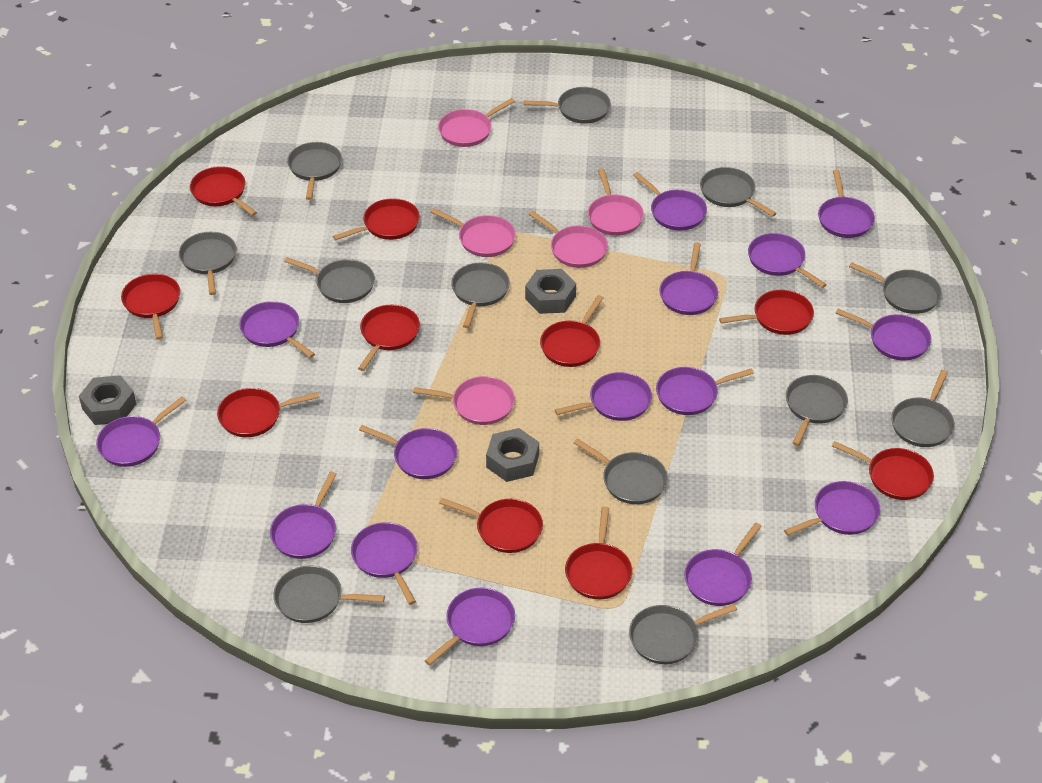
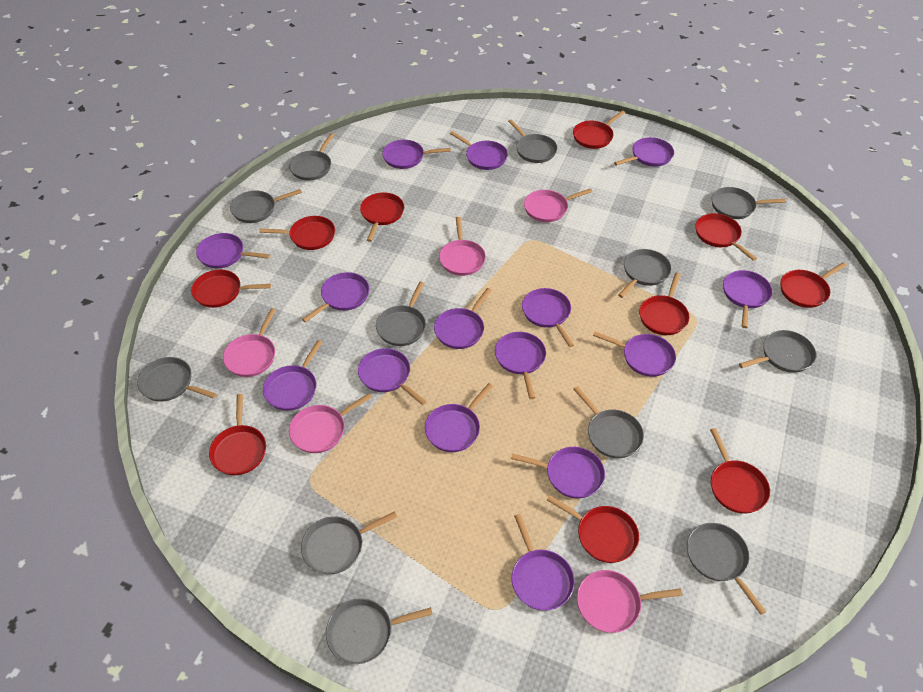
grey nut: 3 -> 0

